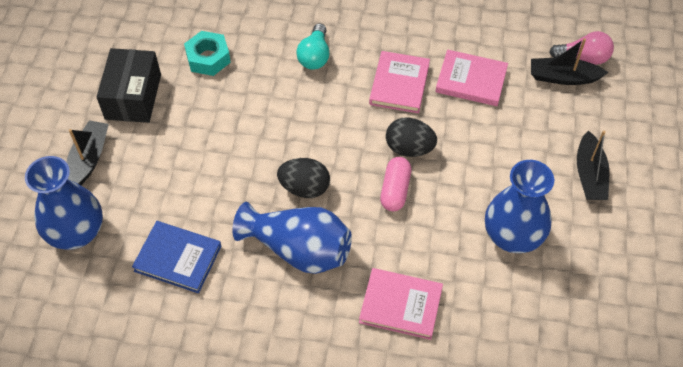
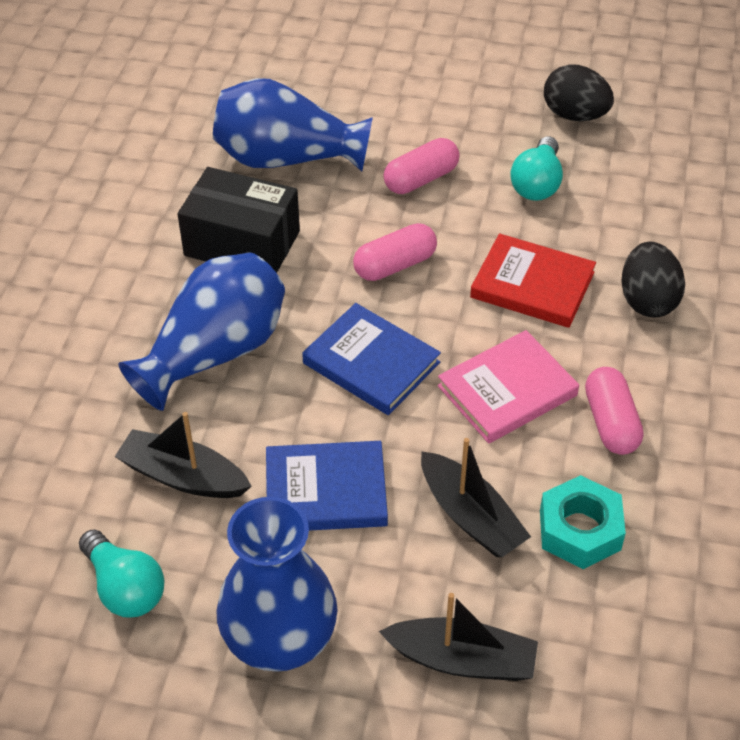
blue book: 1 -> 2
pink book: 3 -> 1
pink capsule: 1 -> 3
pink light bulb: 1 -> 0
red book: 0 -> 1
turquoise light bulb: 1 -> 2

